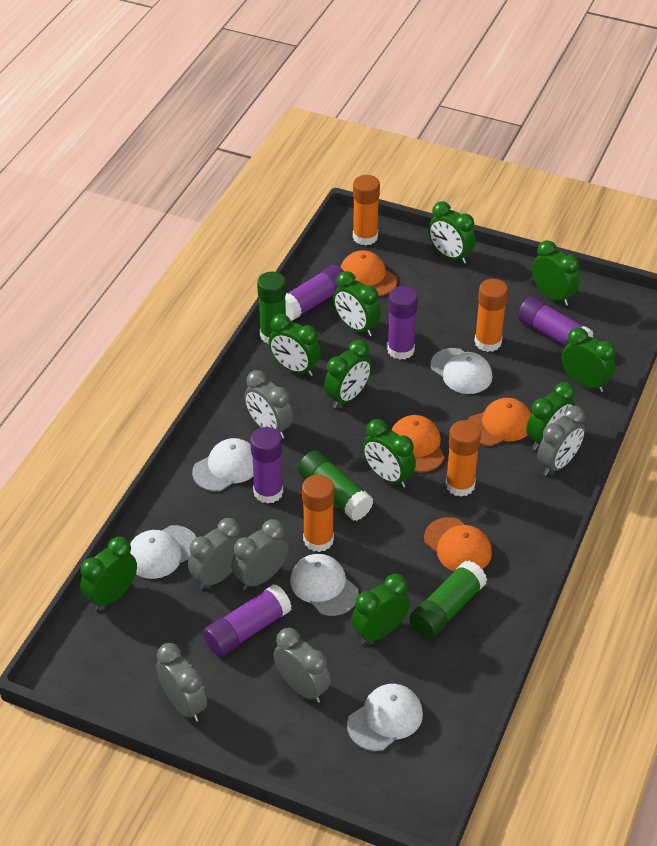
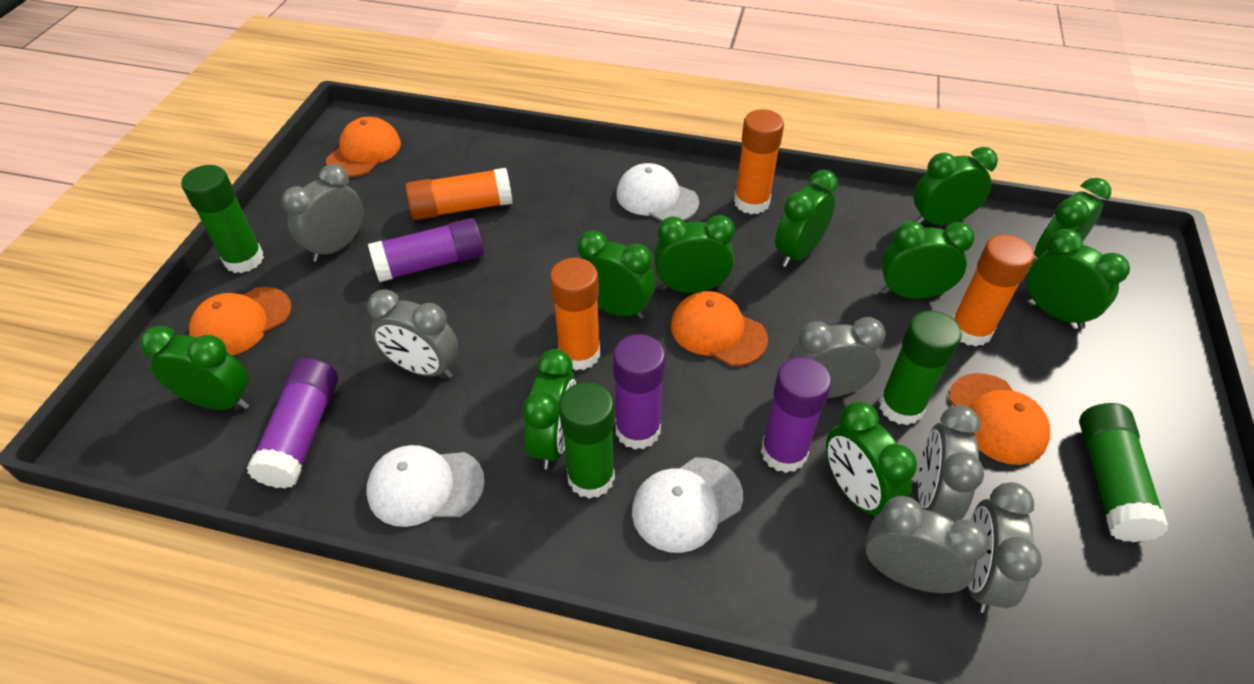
green glue stick: 3 -> 4
purple glue stick: 5 -> 4
white cap: 5 -> 3

